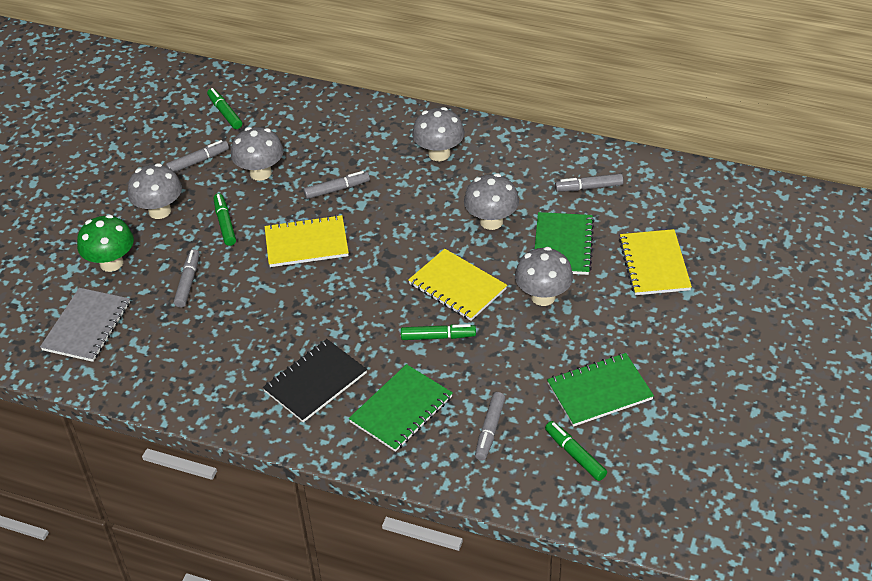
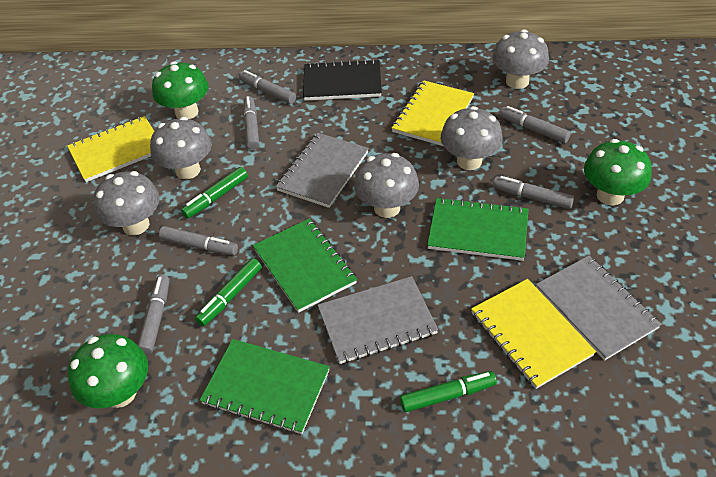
green marker: 4 -> 3
green mushroom: 1 -> 3
grey marker: 5 -> 6
grey notebook: 1 -> 3

